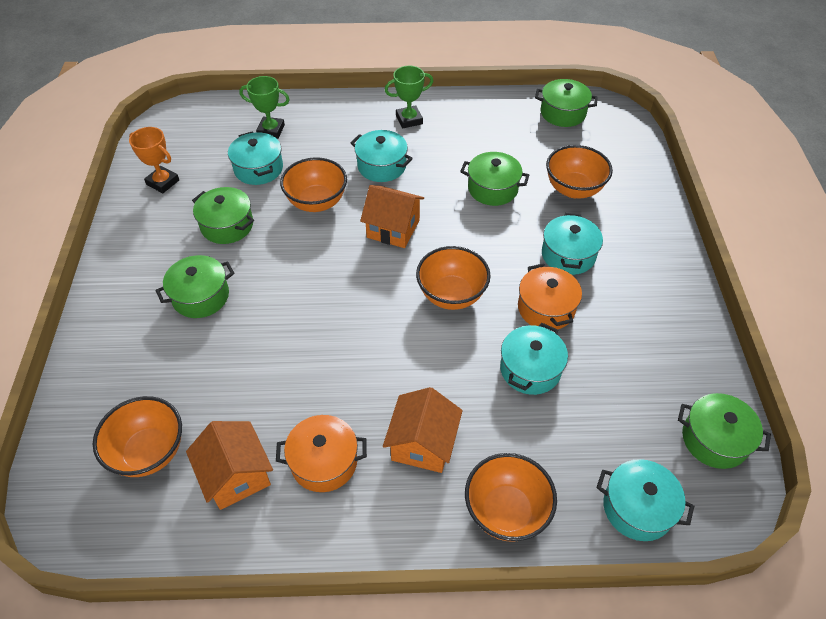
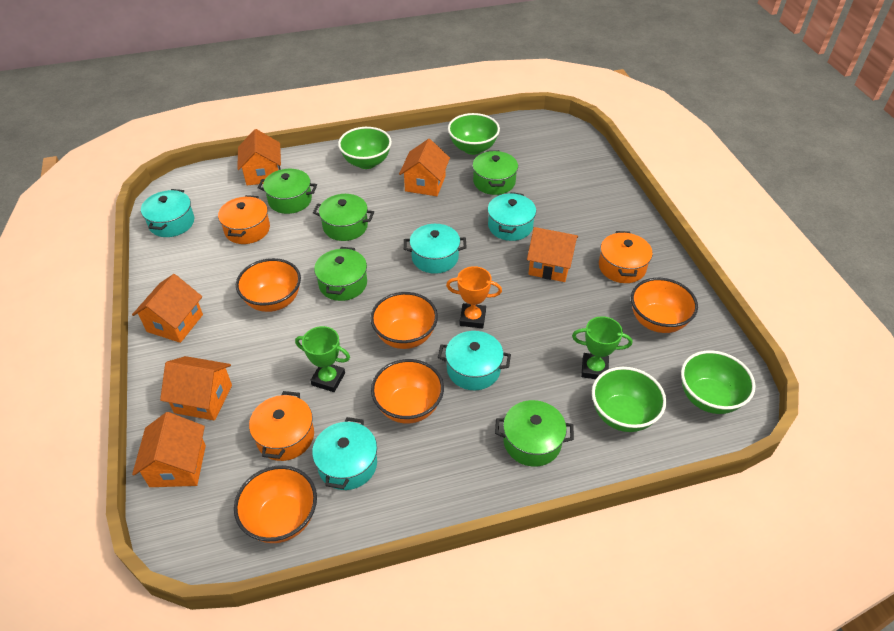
green bowl: 0 -> 4
orange house: 3 -> 6
orange pot: 2 -> 3

